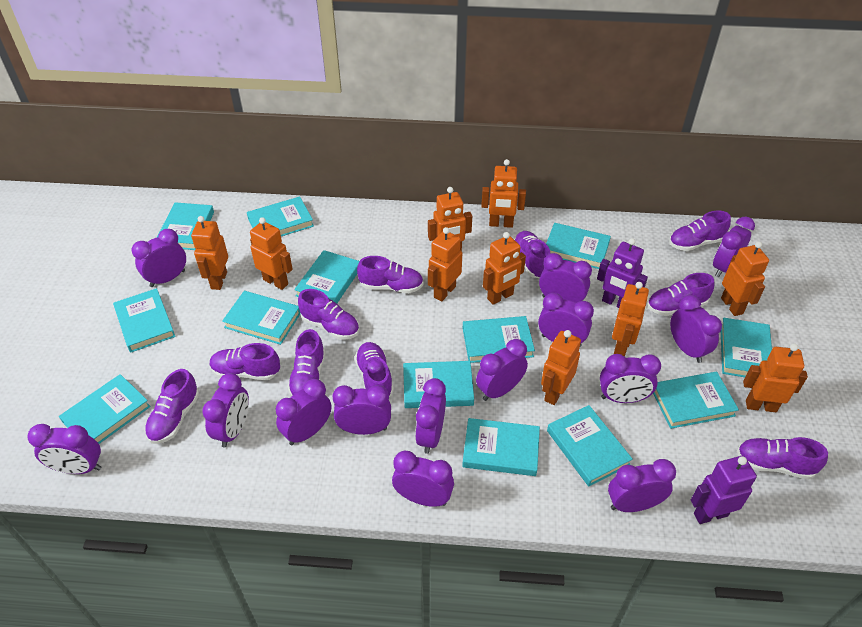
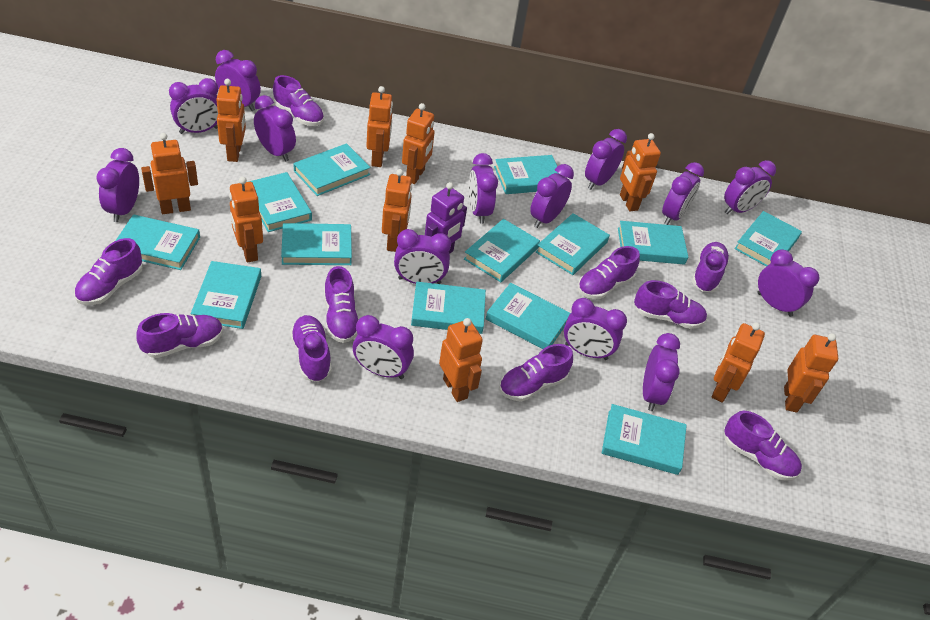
purple robot: 2 -> 1

